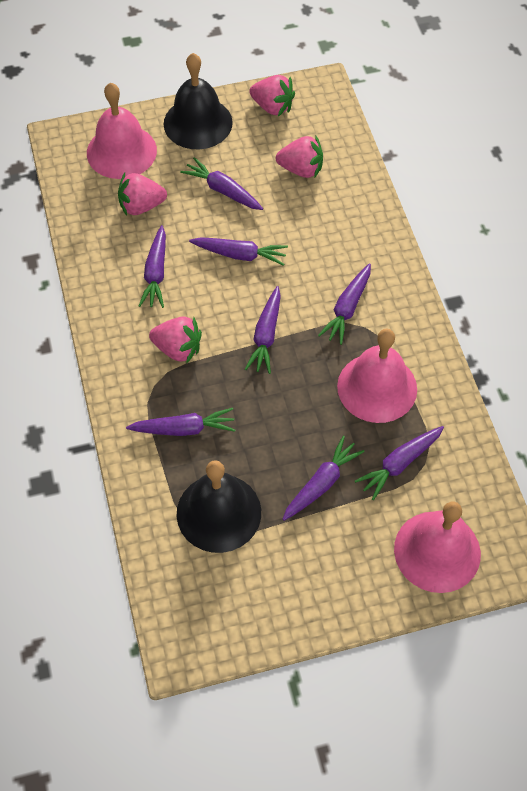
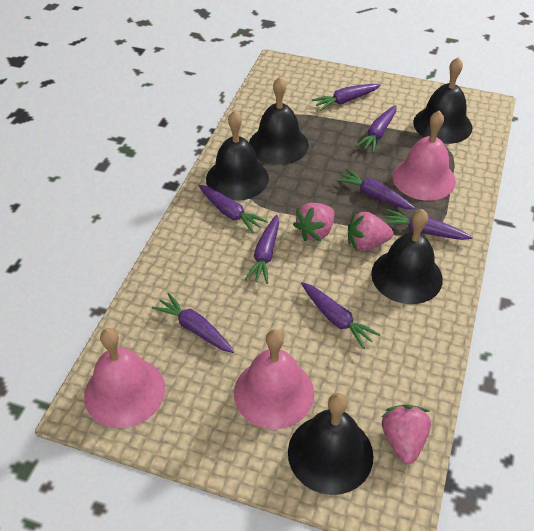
black bell: 2 -> 5
pink strawberry: 4 -> 3

